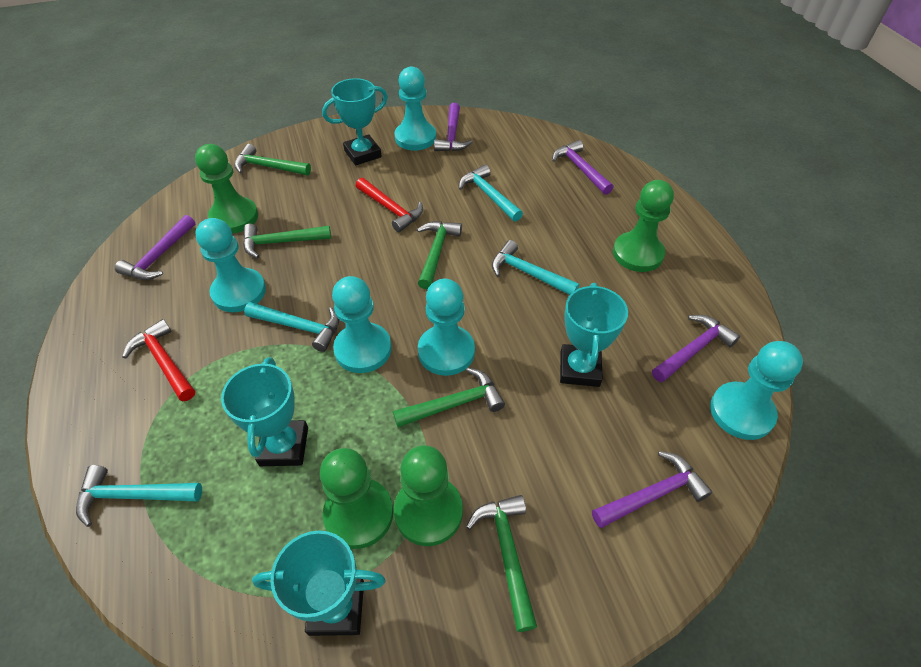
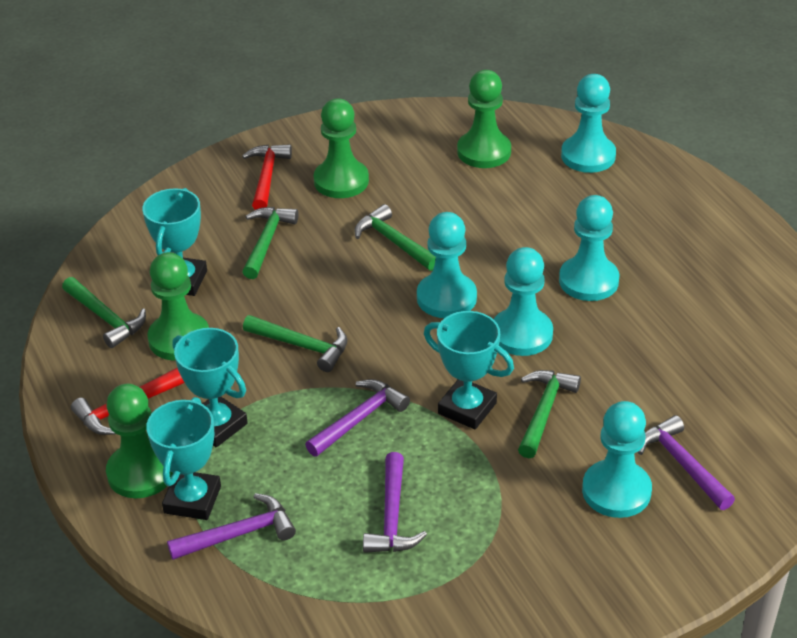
purple hammer: 5 -> 4
turquoise hammer: 4 -> 0

